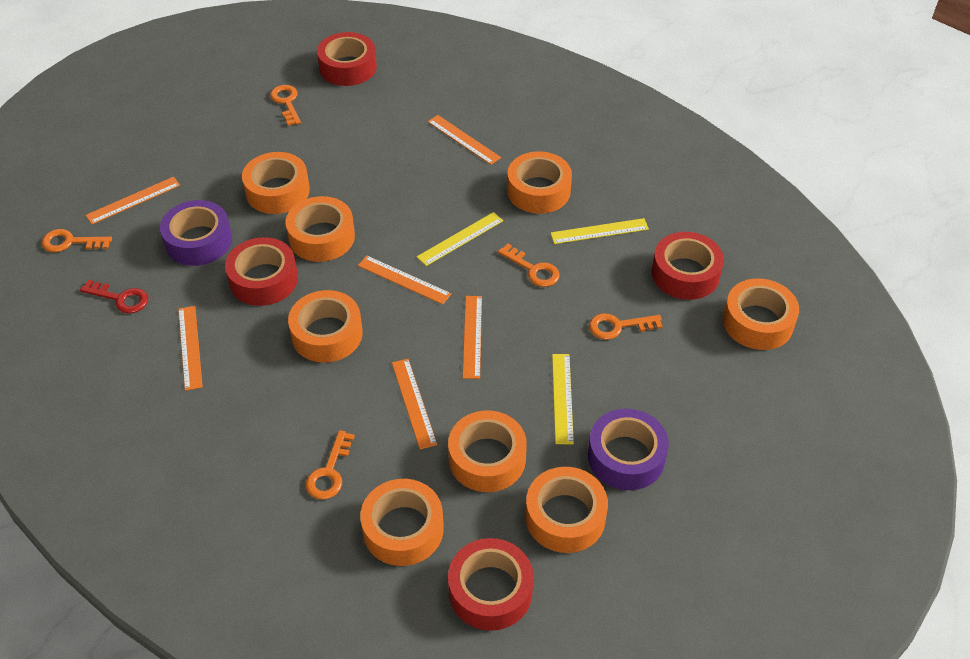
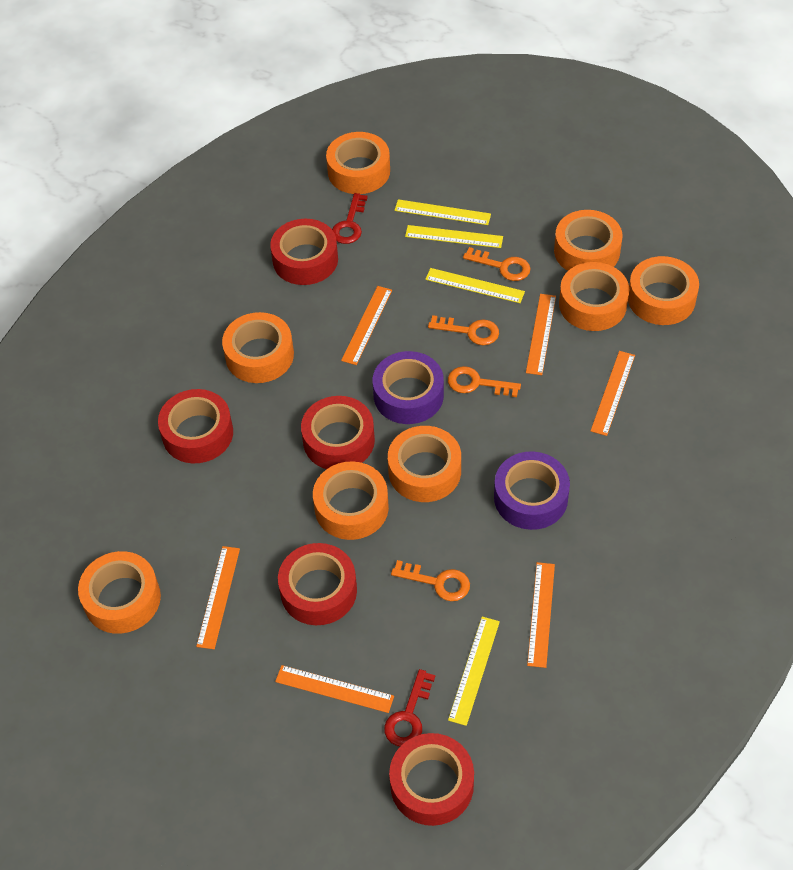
orange key: 5 -> 4
red key: 1 -> 2
red tape: 4 -> 5
yellow ruler: 3 -> 4

